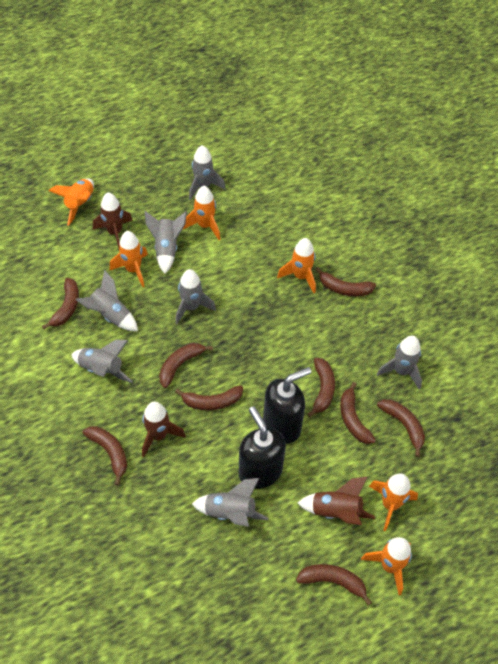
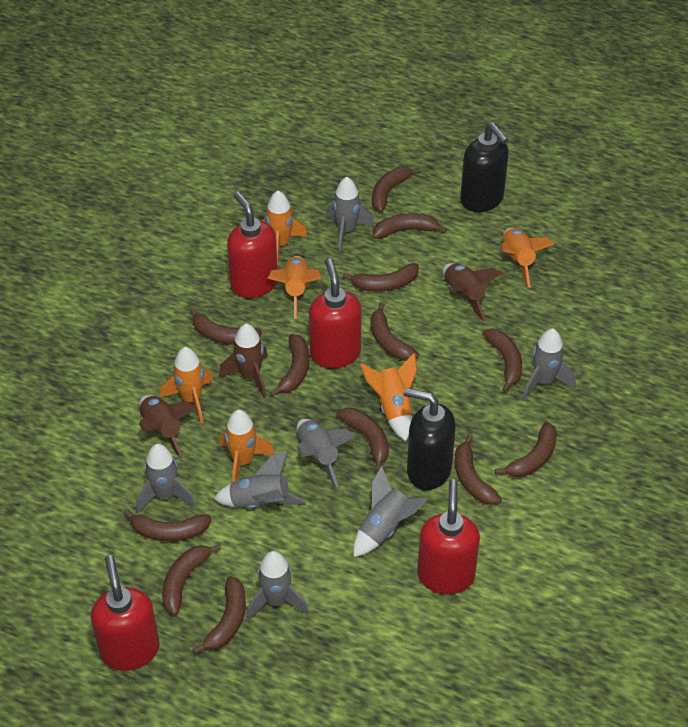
brown banana: 9 -> 13
red soap dispenser: 0 -> 4

